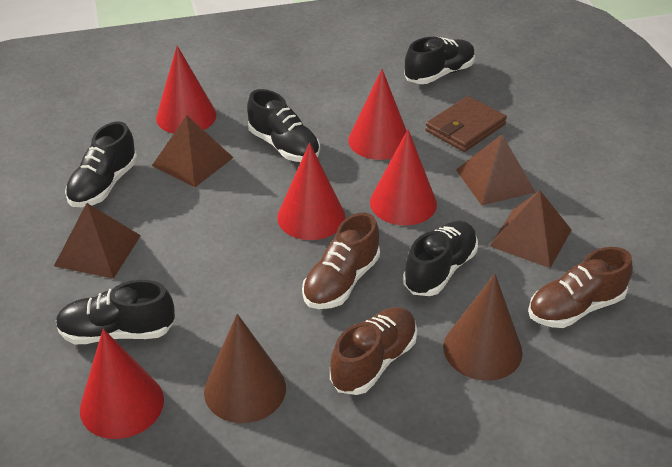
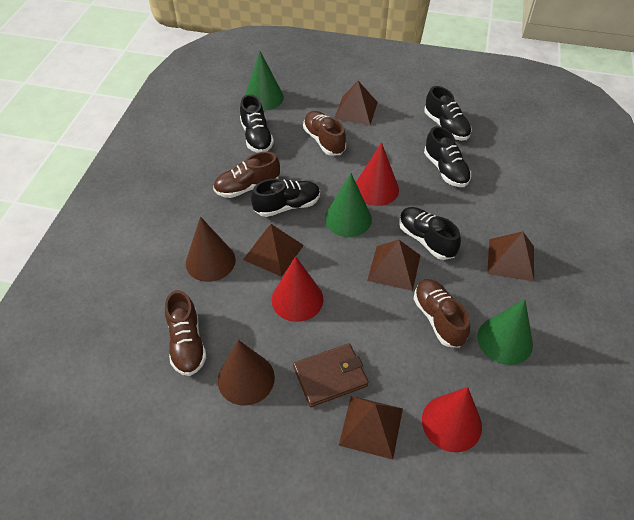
brown pyramid: 4 -> 5
brown shoe: 3 -> 4
green cone: 0 -> 3
red cone: 5 -> 3

